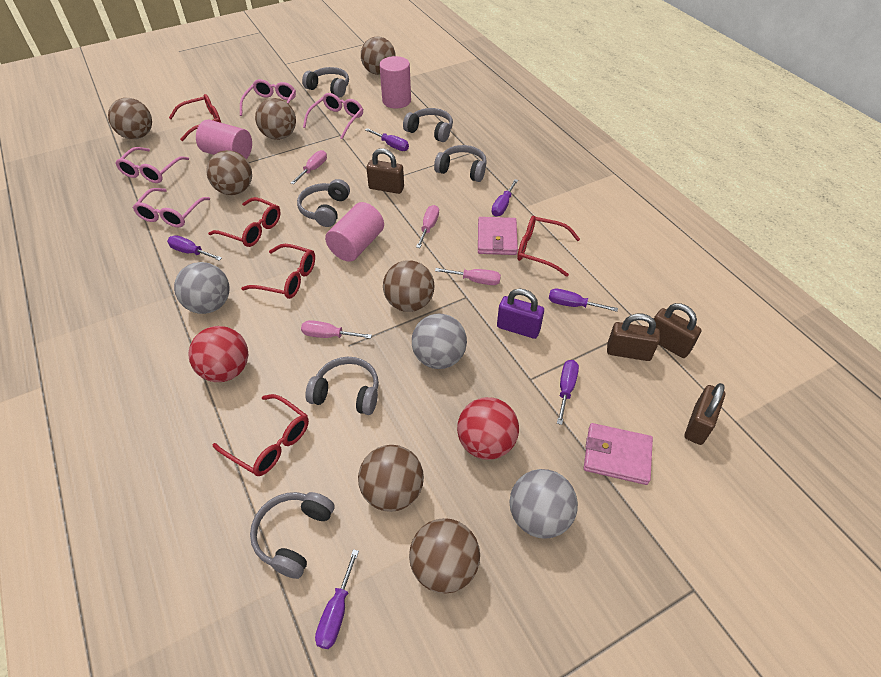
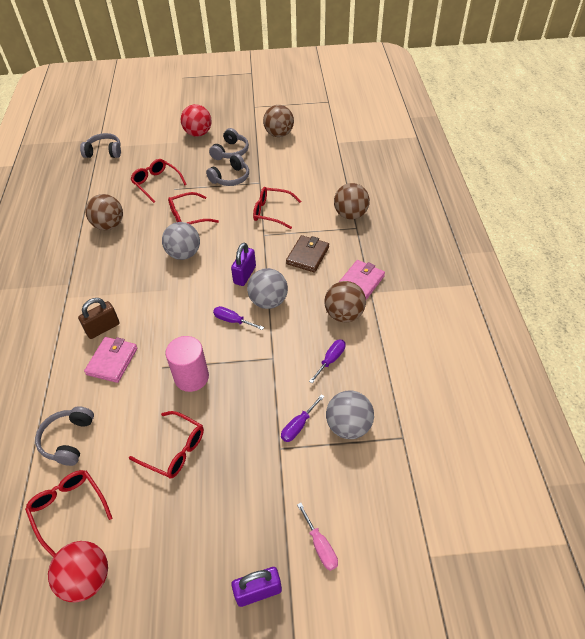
brown ball: 7 -> 4
brown padlock: 4 -> 1
brown wallet: 0 -> 1
grey headphones: 6 -> 4
pink cylinder: 3 -> 1
pink glasses: 4 -> 0
pink screwdriver: 4 -> 1
purple padlock: 1 -> 2
purple screwdriver: 6 -> 3

